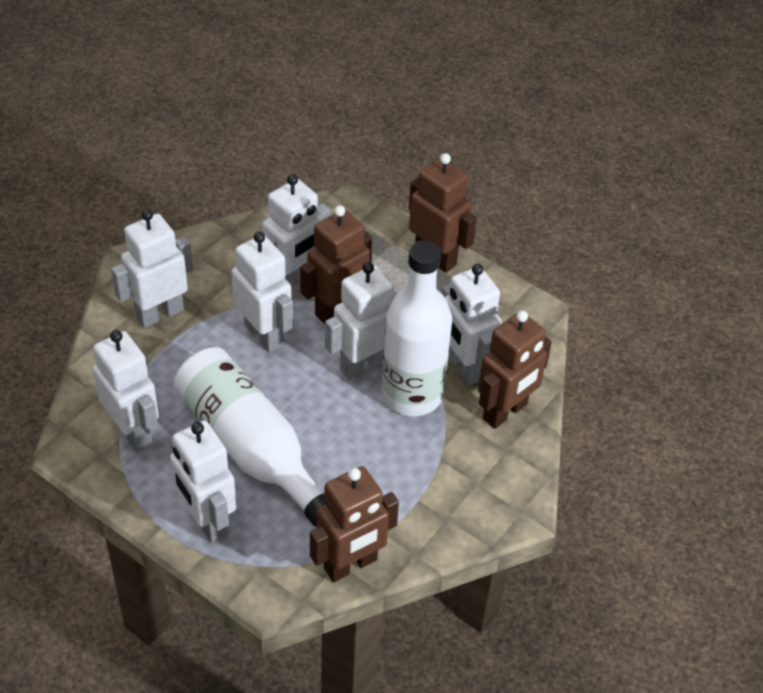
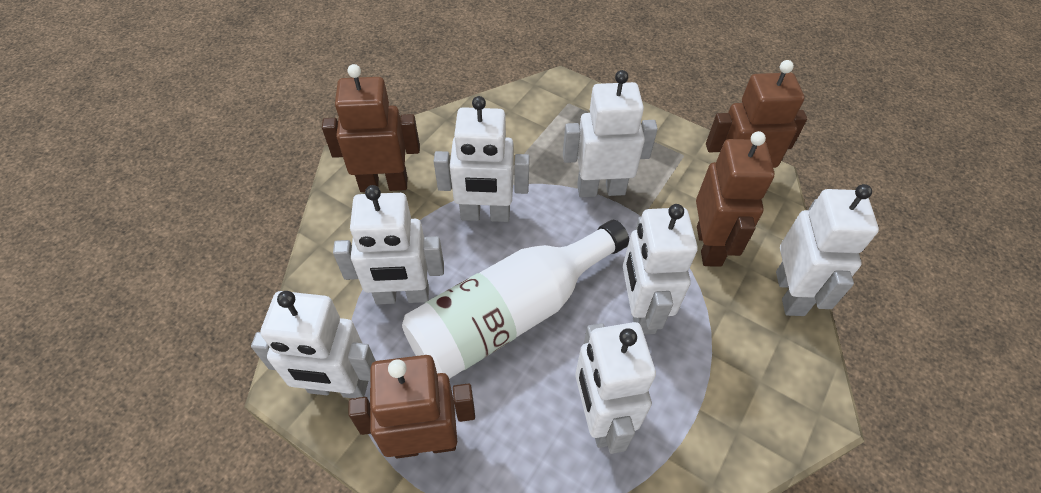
white bottle: 2 -> 1

